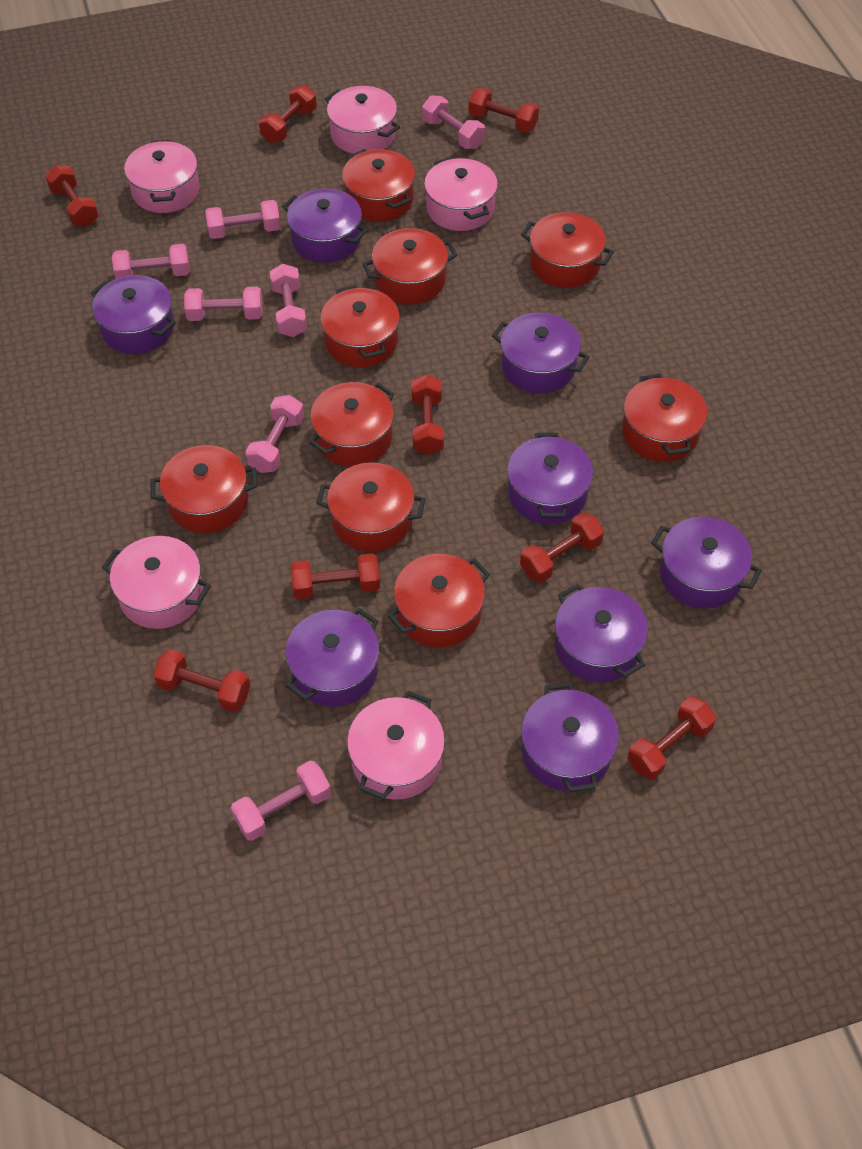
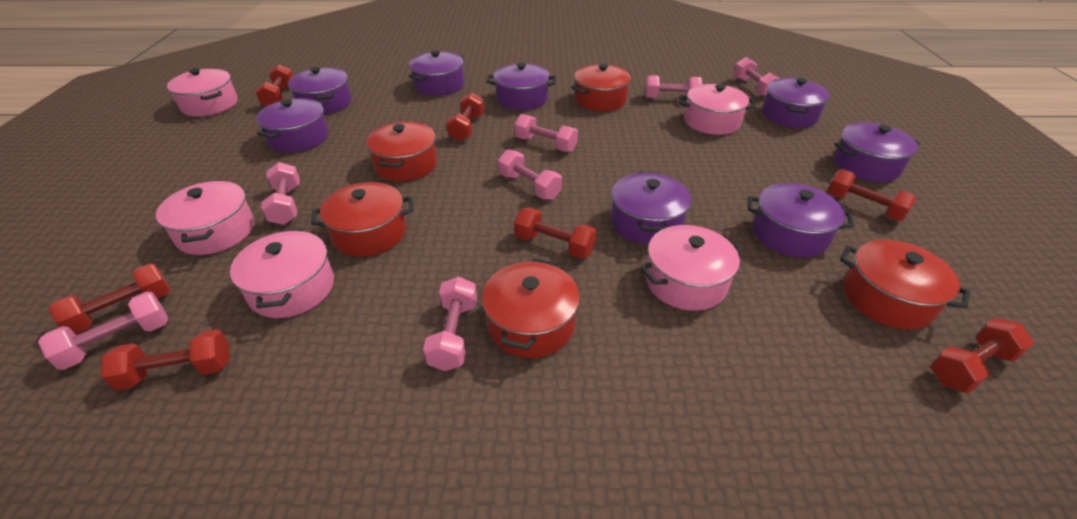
red dumbbell: 8 -> 7
red pot: 9 -> 5

